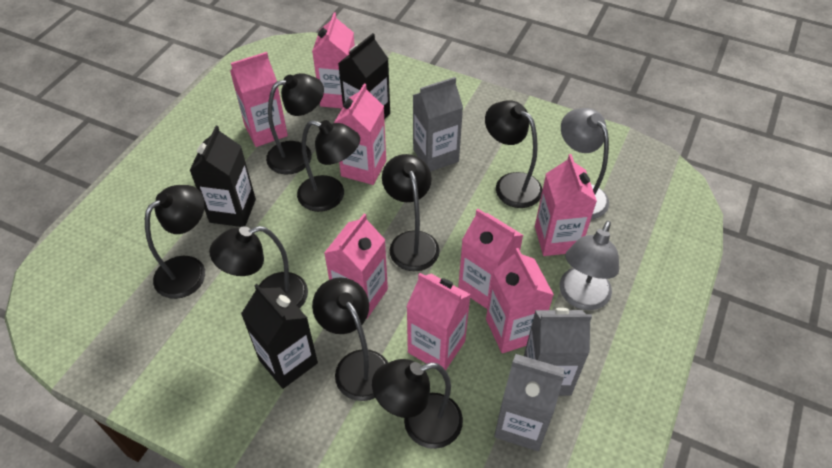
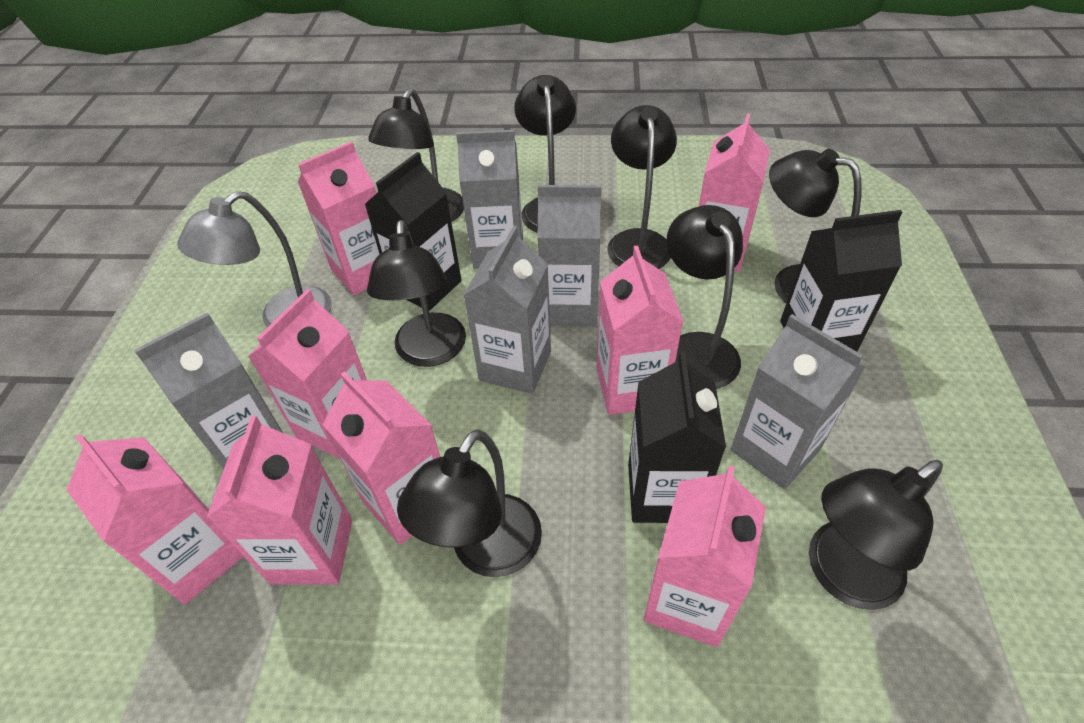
grey carton: 3 -> 5
grey lamp: 2 -> 1

